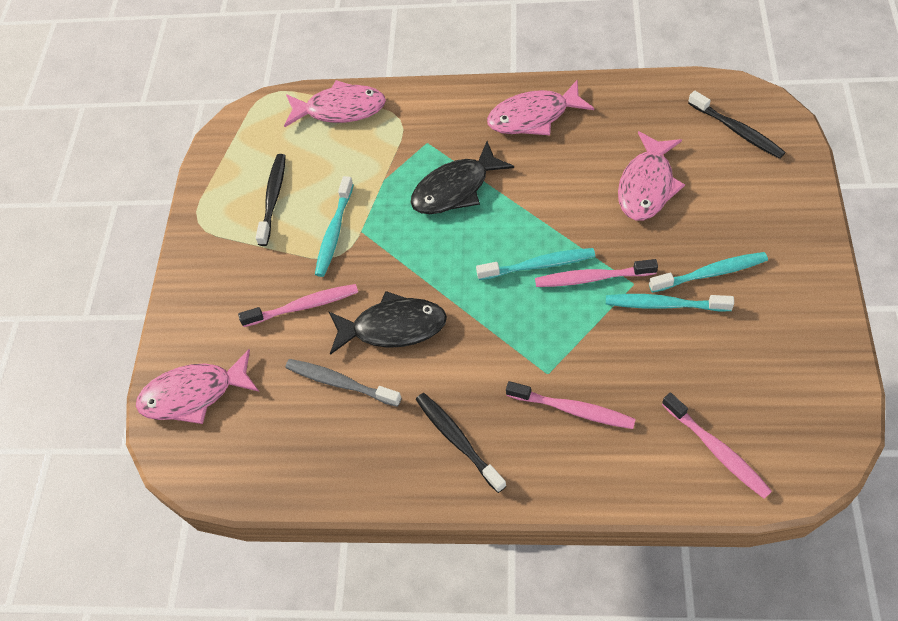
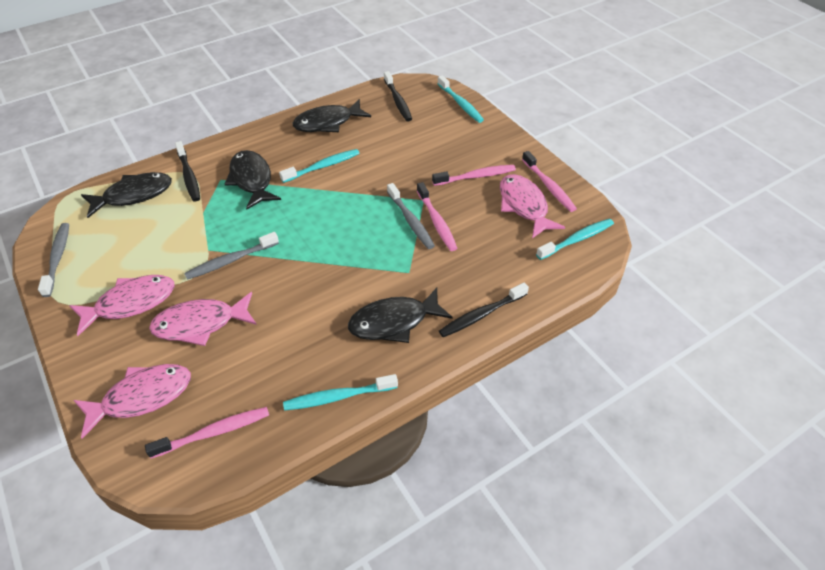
black fish: 2 -> 4
grey toothbrush: 1 -> 3

